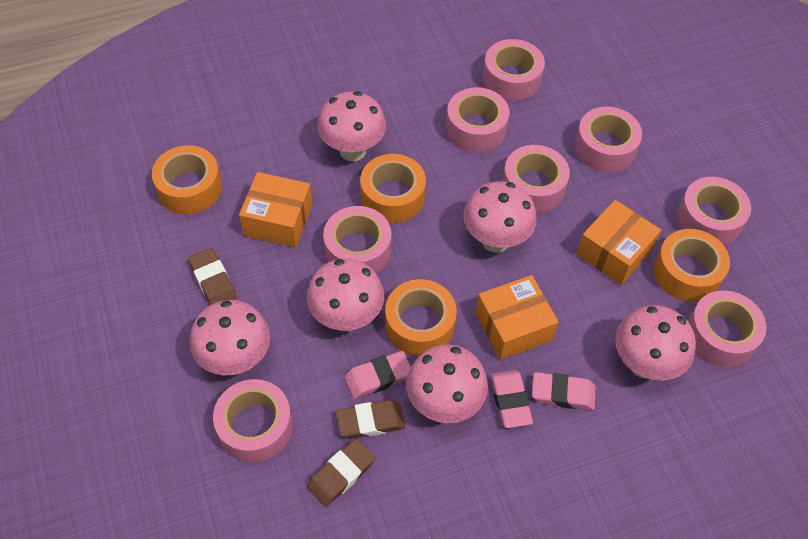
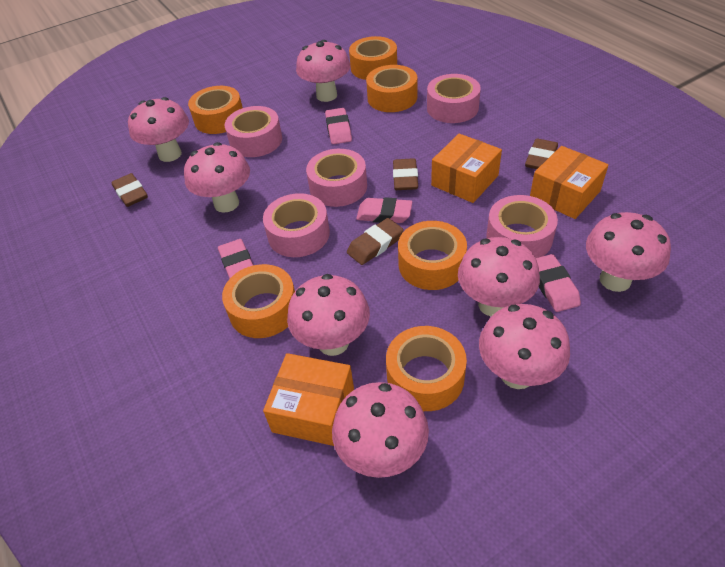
brown eraser: 3 -> 4
orange tape: 4 -> 6
pink eraser: 3 -> 4
pink mushroom: 6 -> 8
pink tape: 8 -> 5

